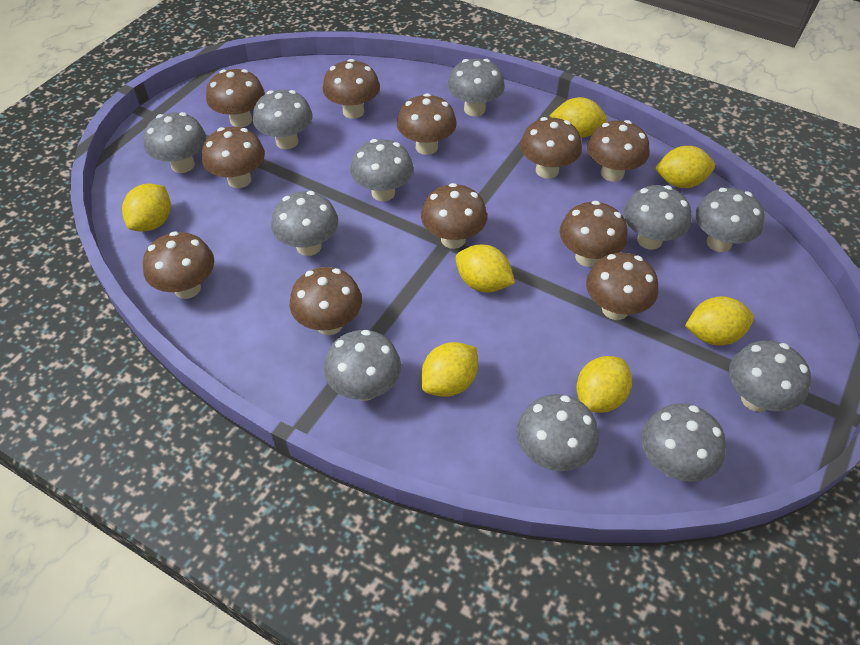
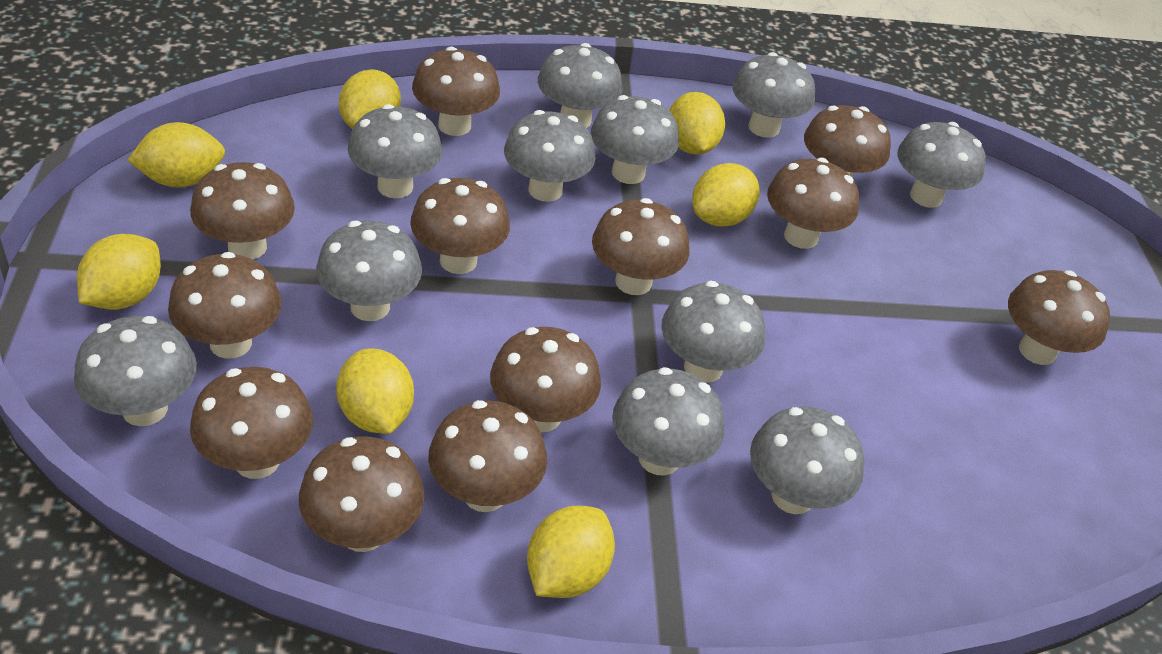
brown mushroom: 11 -> 12

